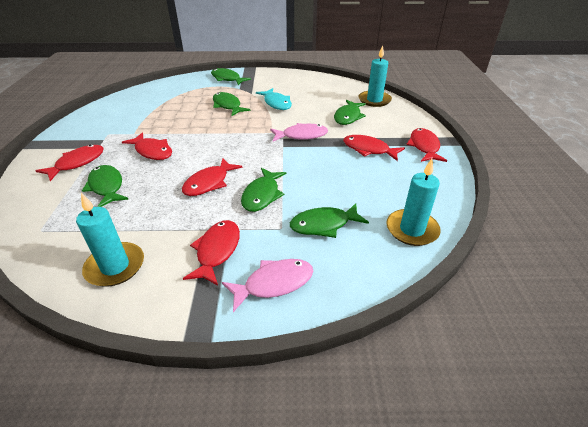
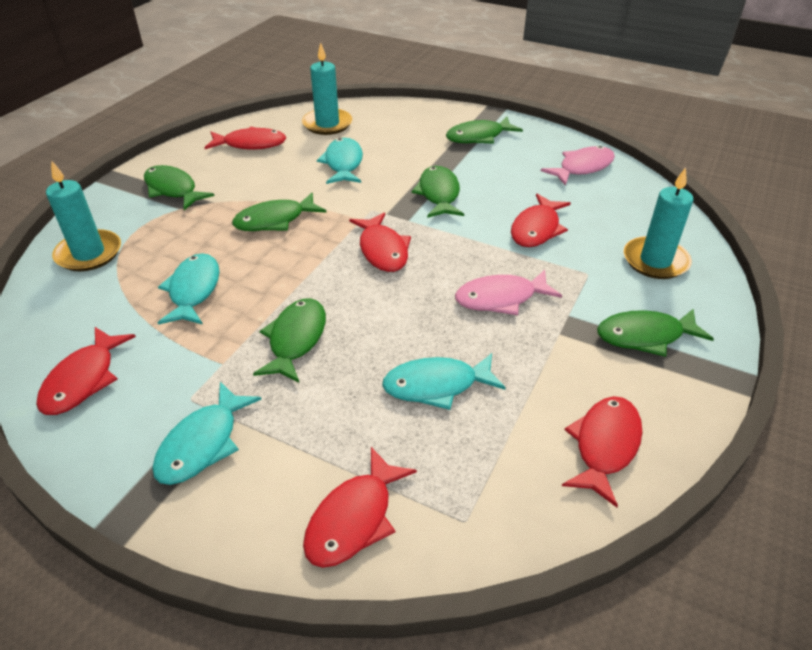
turquoise fish: 1 -> 4

